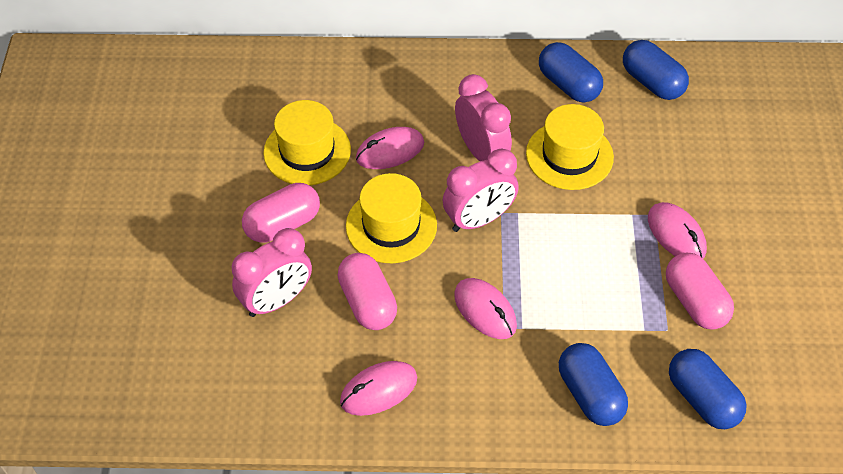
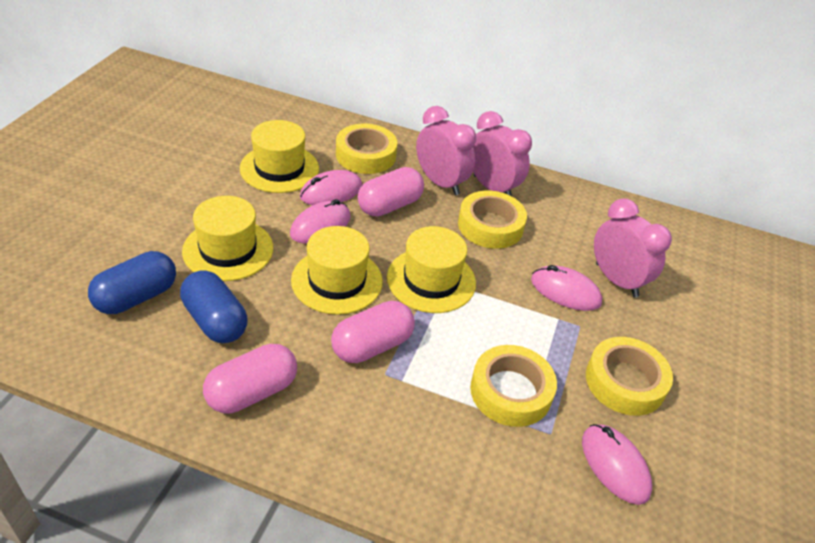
blue capsule: 4 -> 2
yellow hat: 3 -> 4
yellow tape: 0 -> 4

